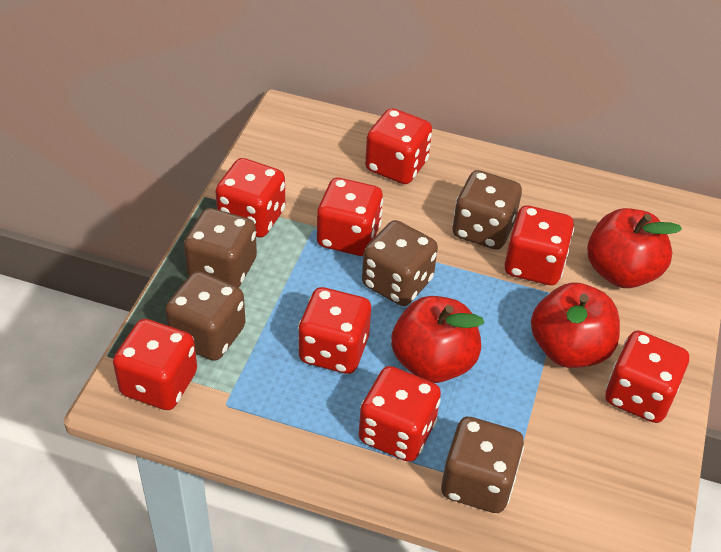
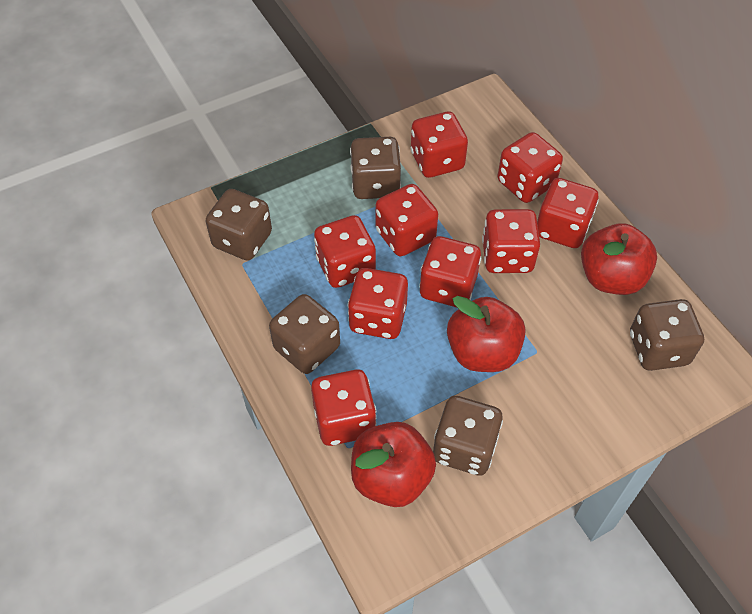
red dice: 8 -> 9

